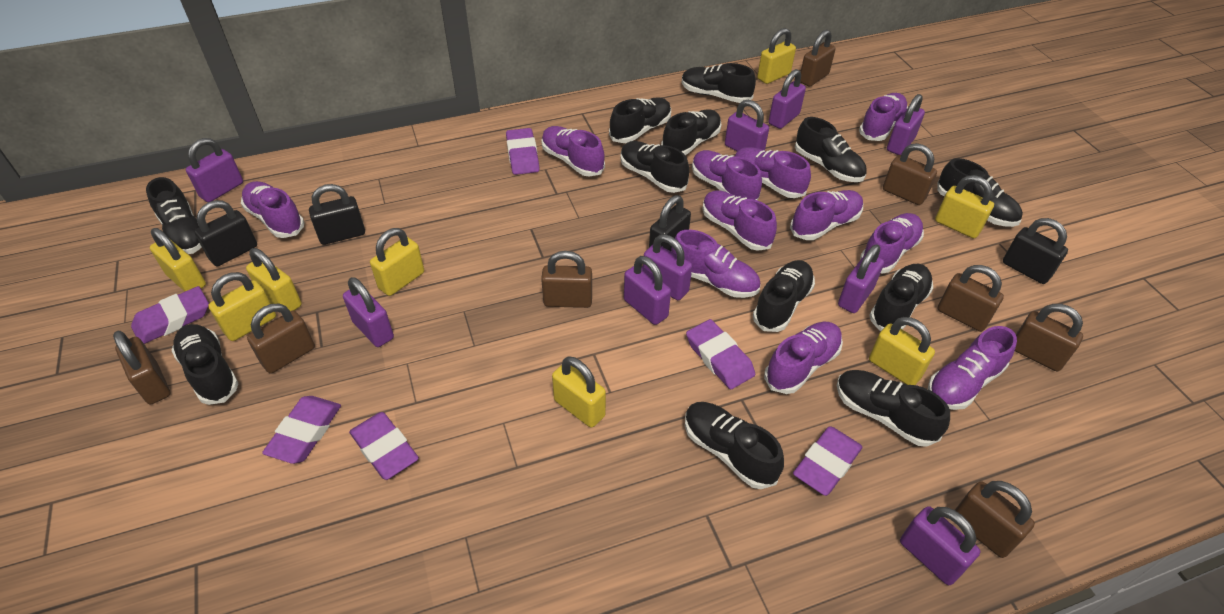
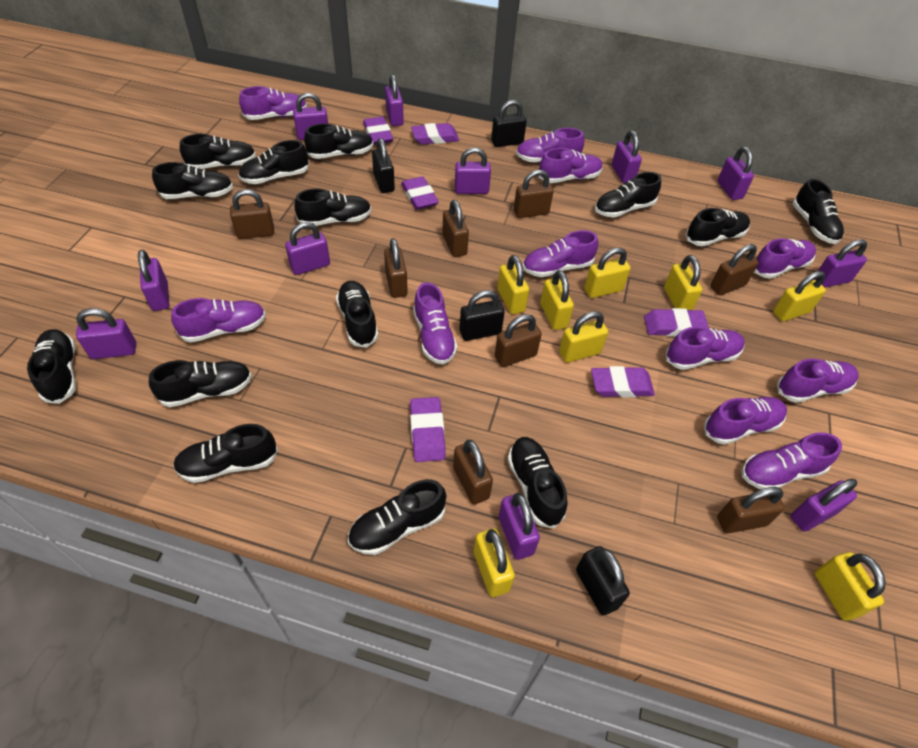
black shoe: 12 -> 14
purple padlock: 9 -> 11

